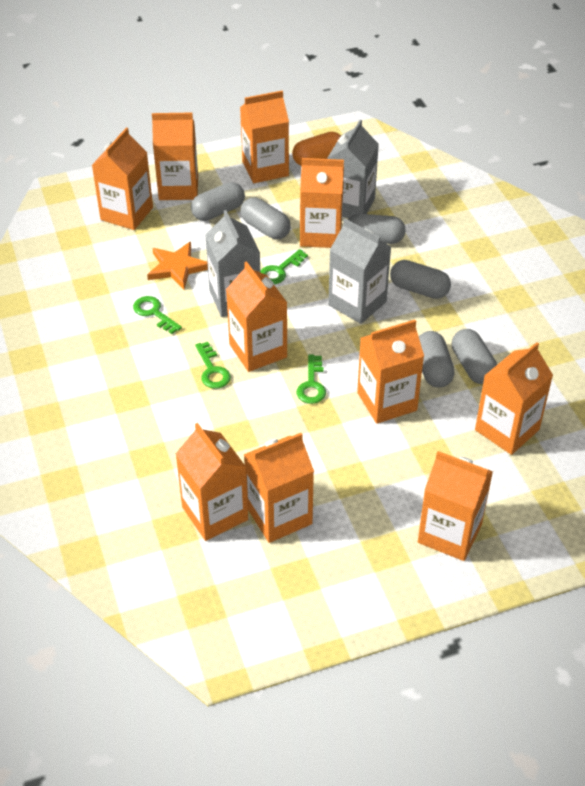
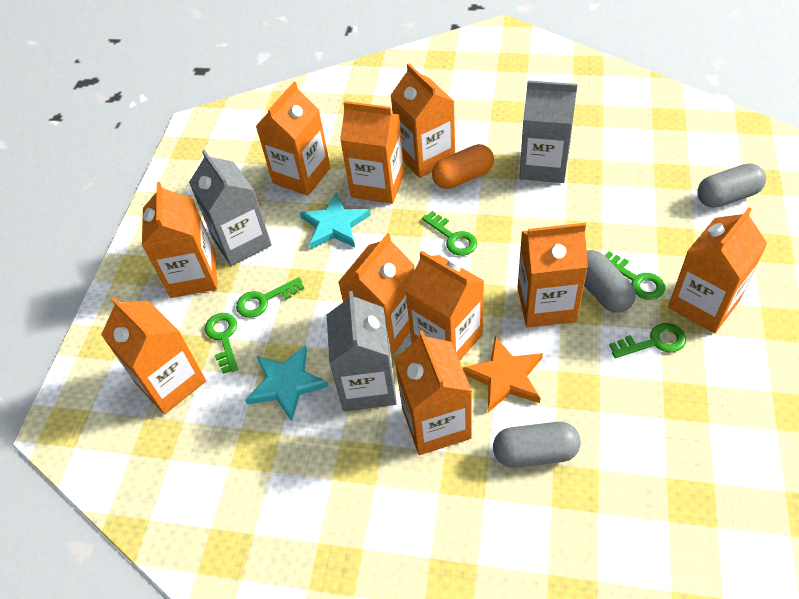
green key: 4 -> 5
grey capsule: 6 -> 3
turquoise star: 0 -> 2

